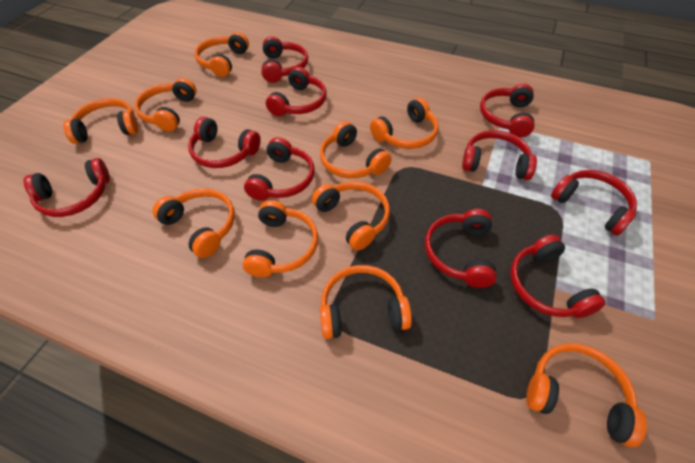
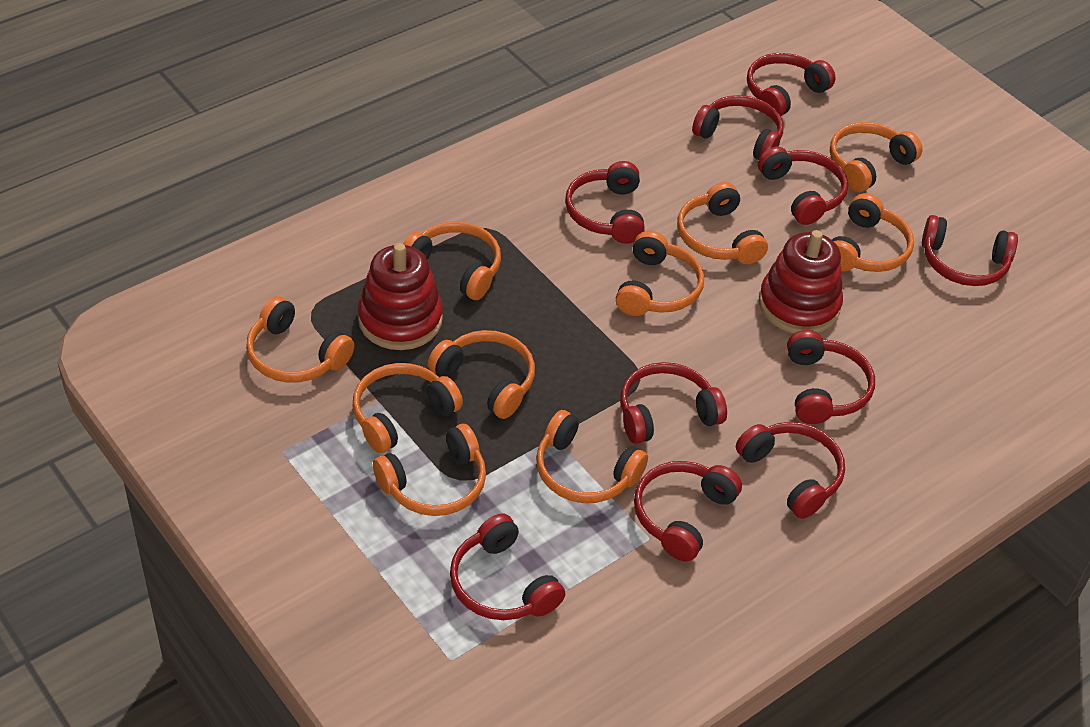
red stacking toy: 0 -> 2

